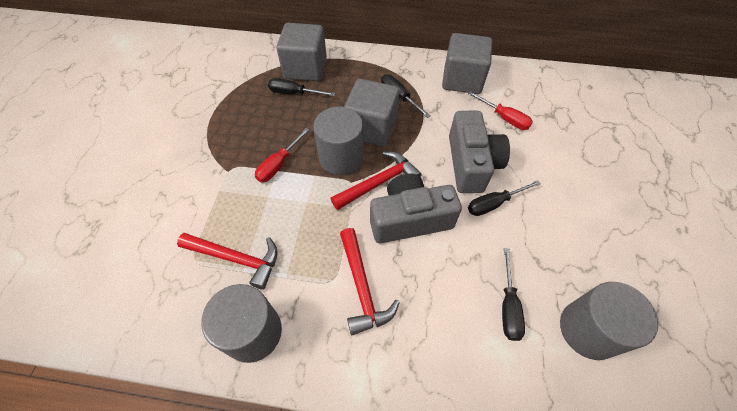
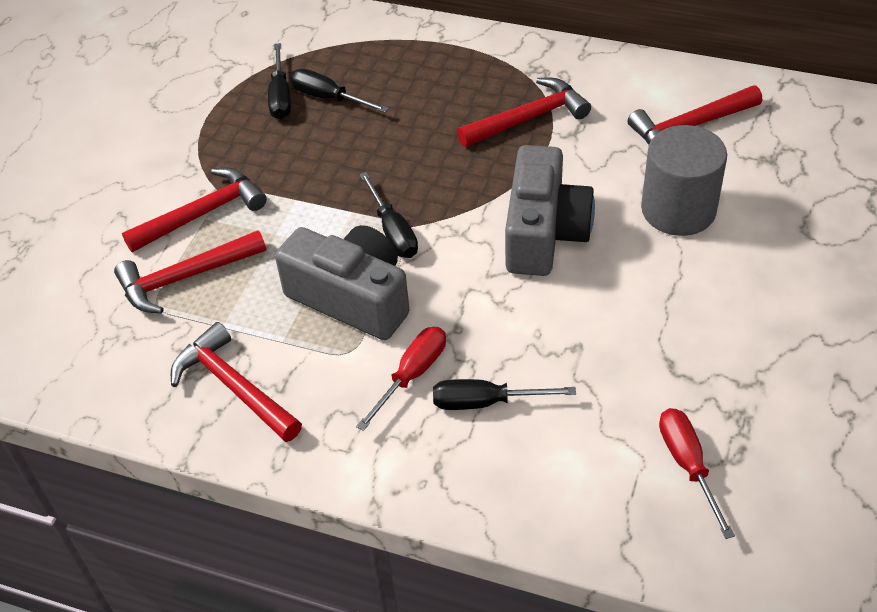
grey cube: 3 -> 0
grey cylinder: 3 -> 1
red hammer: 3 -> 5

